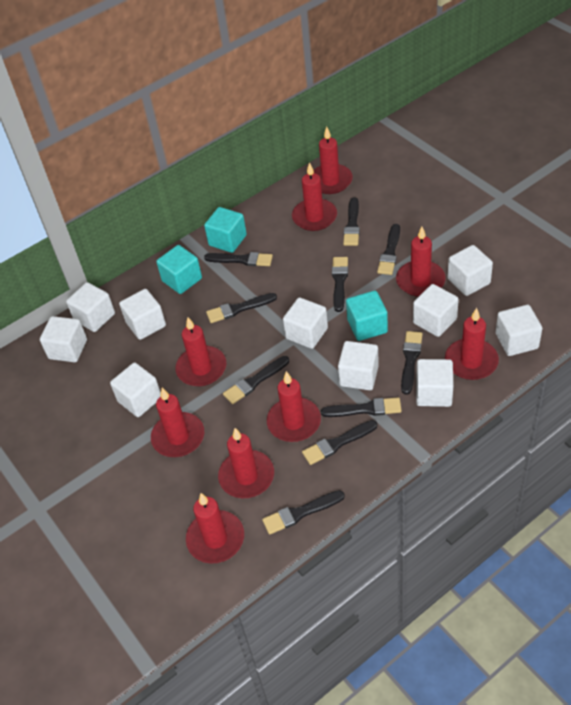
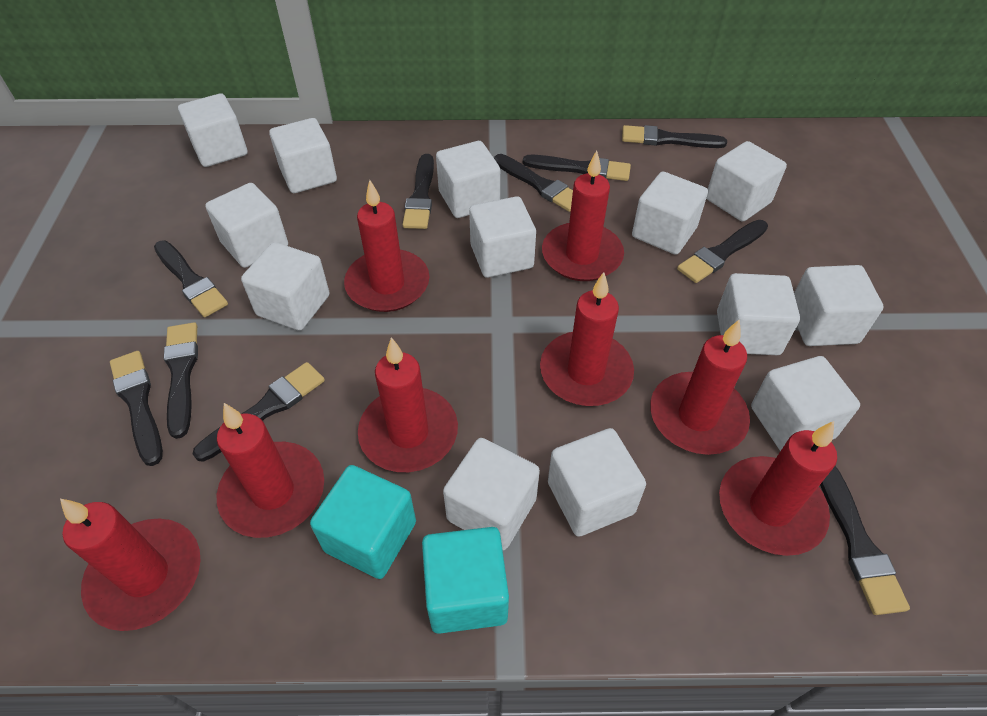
red candle: 9 -> 8
turquoise cube: 3 -> 2
white cube: 10 -> 13

